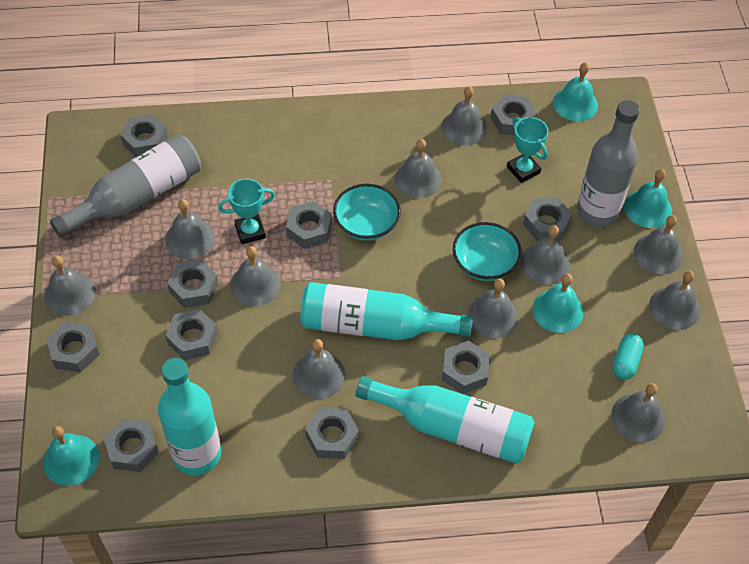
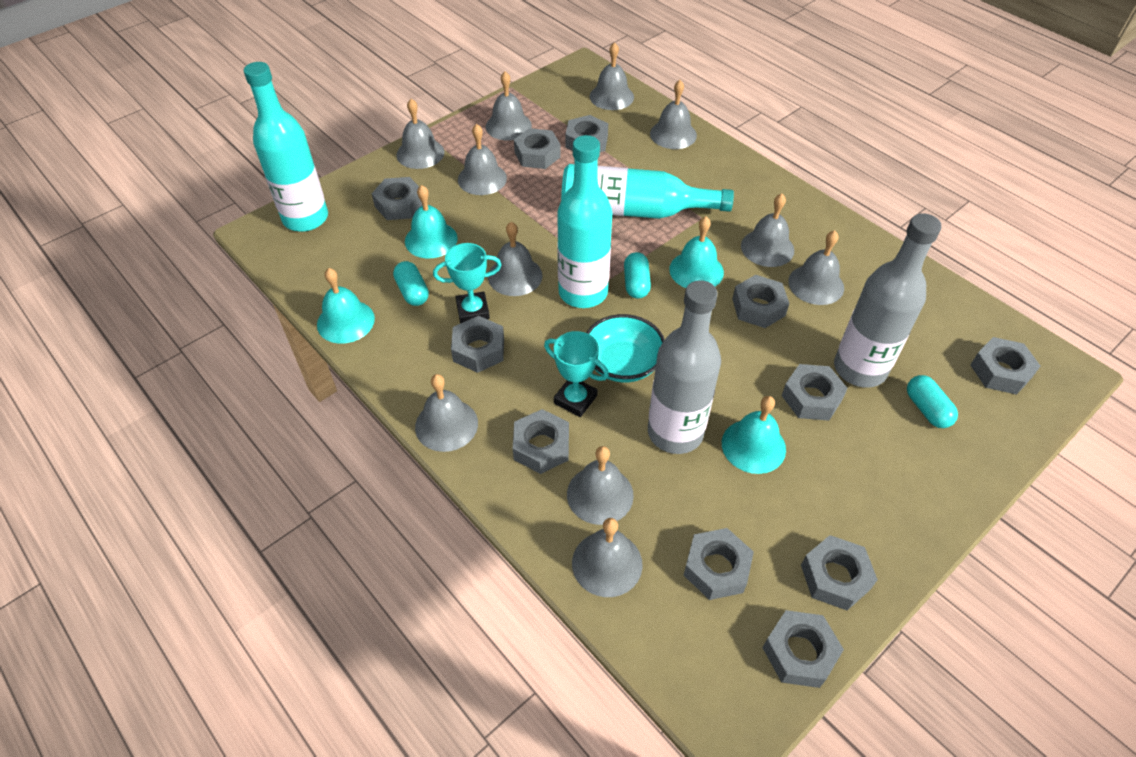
grey nut: 10 -> 11
turquoise bowl: 2 -> 1
turquoise capsule: 1 -> 3

